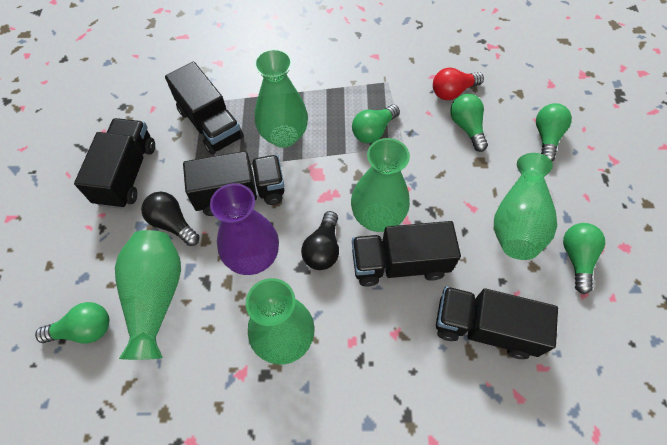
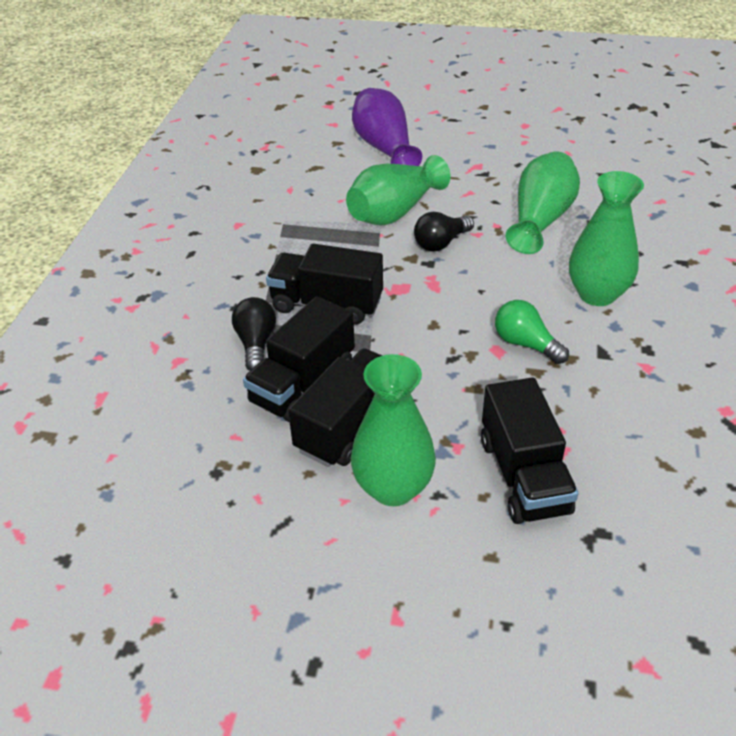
black truck: 5 -> 4
green light bulb: 5 -> 1
green vase: 5 -> 4
red light bulb: 1 -> 0

